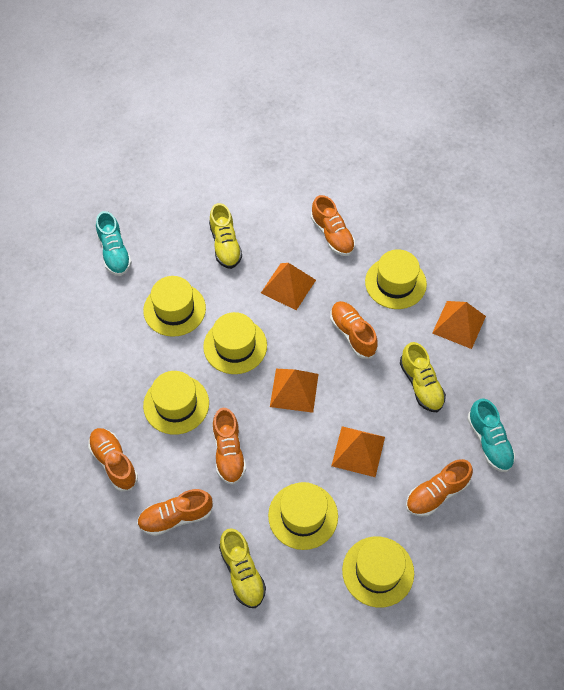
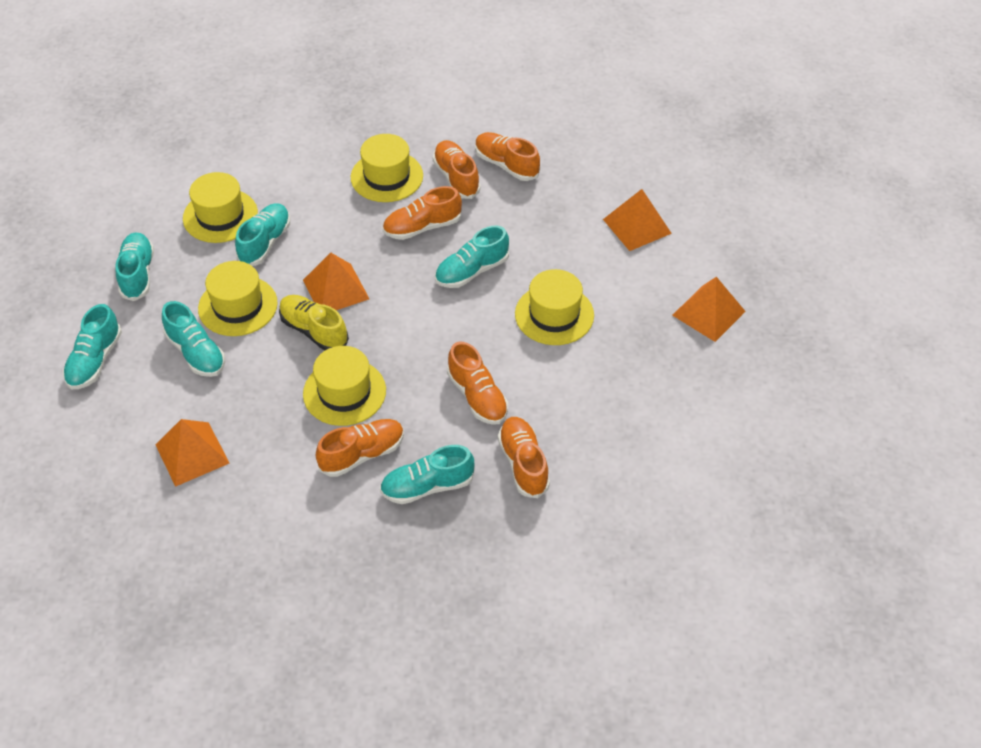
turquoise shoe: 2 -> 6
yellow hat: 6 -> 5
yellow shoe: 3 -> 1

